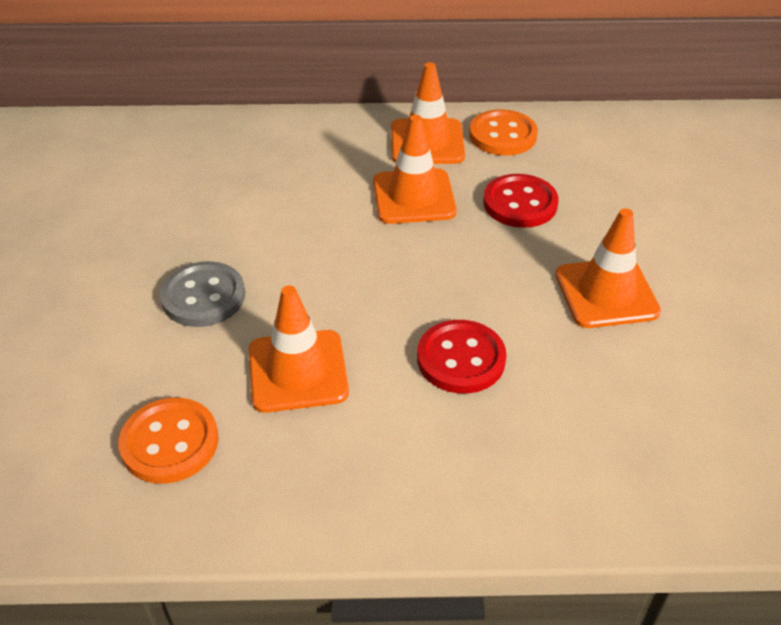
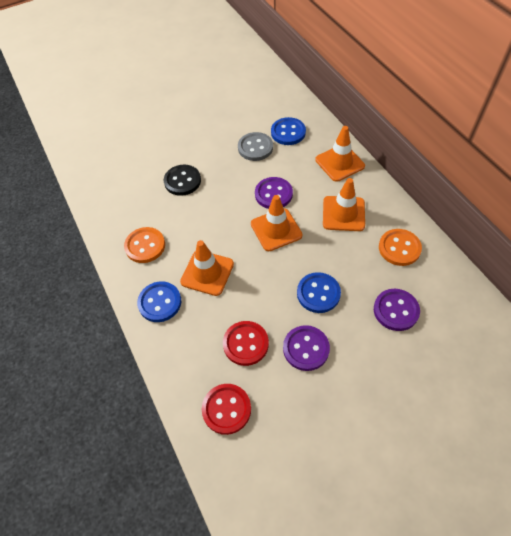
black button: 0 -> 1
blue button: 0 -> 3
purple button: 0 -> 3

